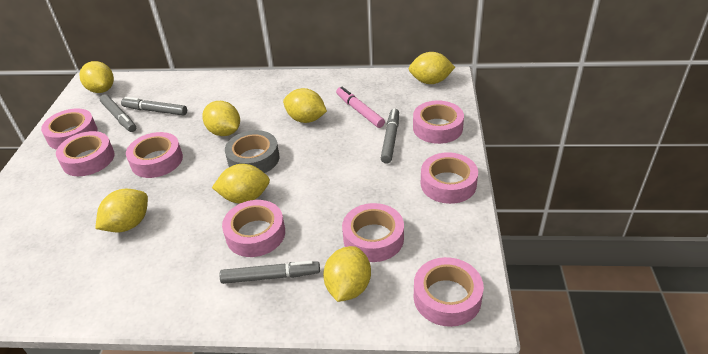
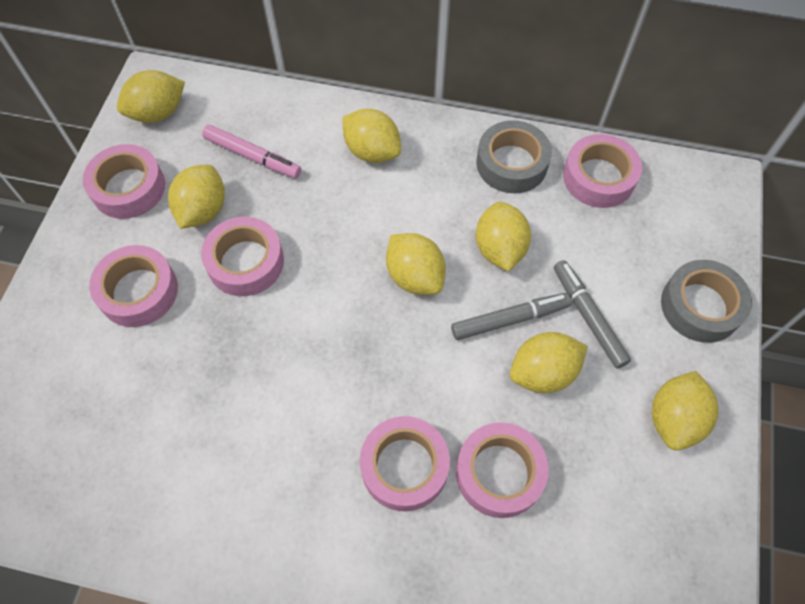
grey marker: 4 -> 2
grey tape: 1 -> 2
pink tape: 8 -> 6

